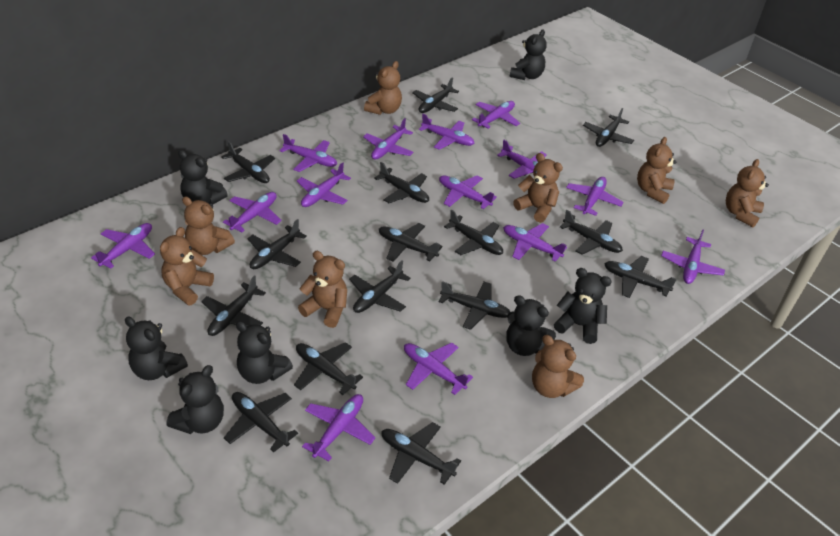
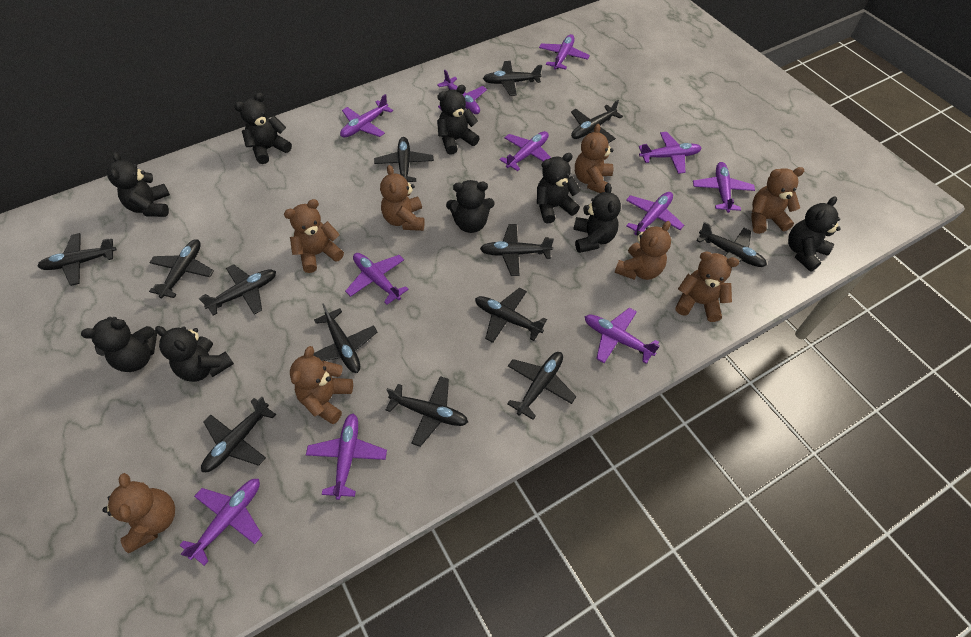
black plane: 15 -> 13
black teddy bear: 7 -> 9
purple plane: 14 -> 11

